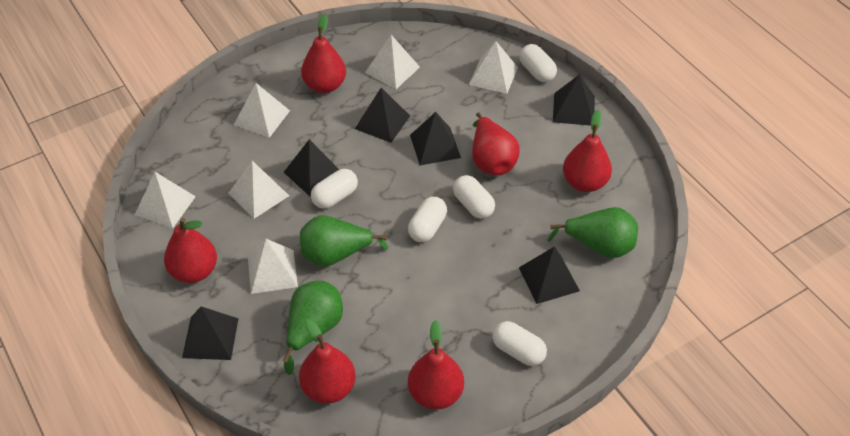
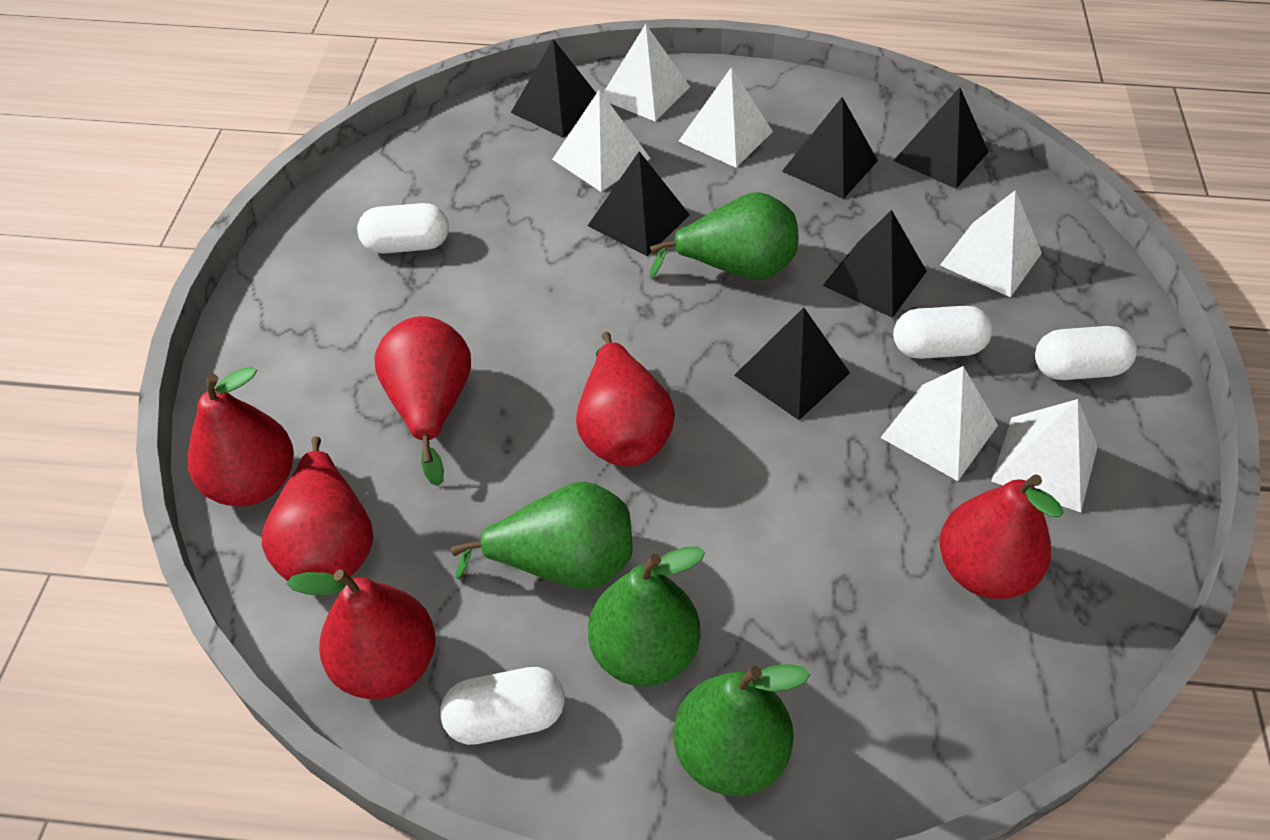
green pear: 3 -> 4
white capsule: 5 -> 4

